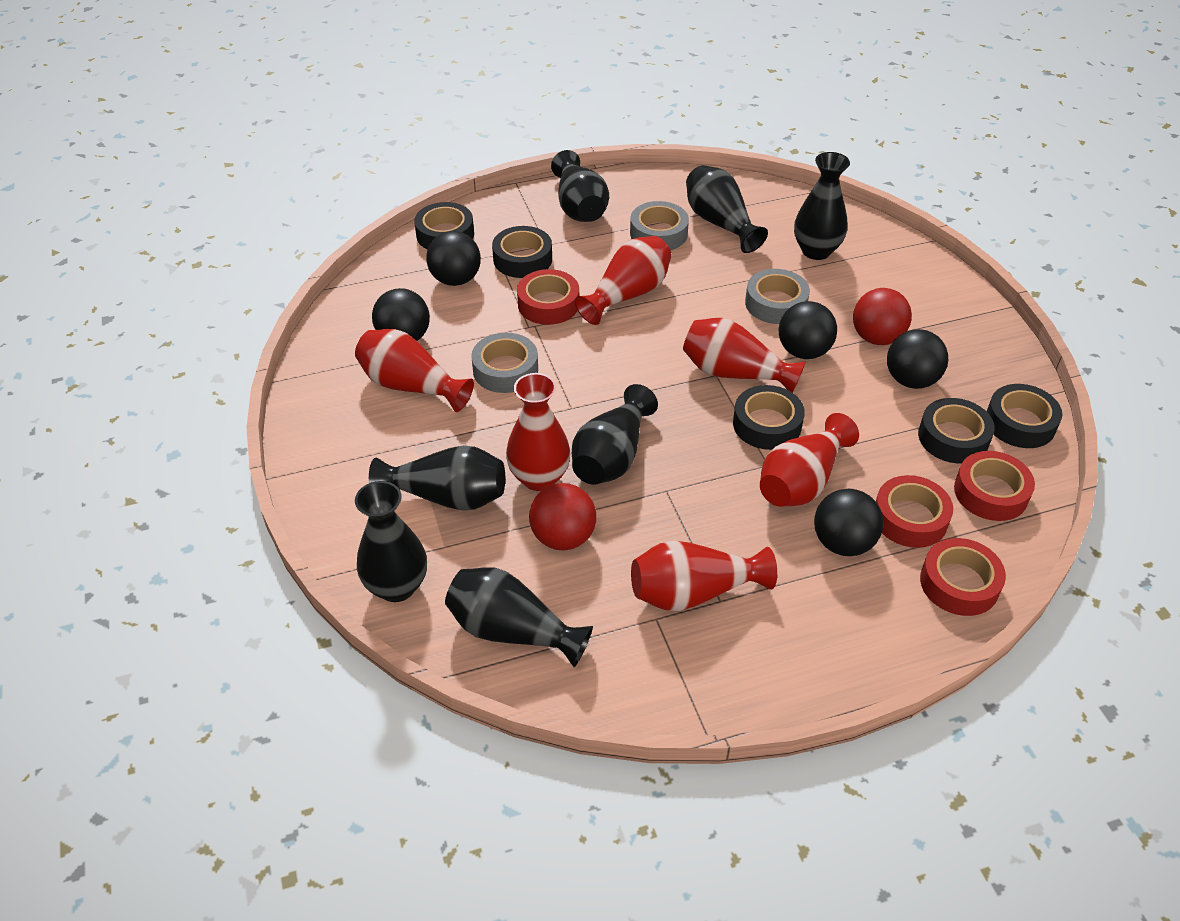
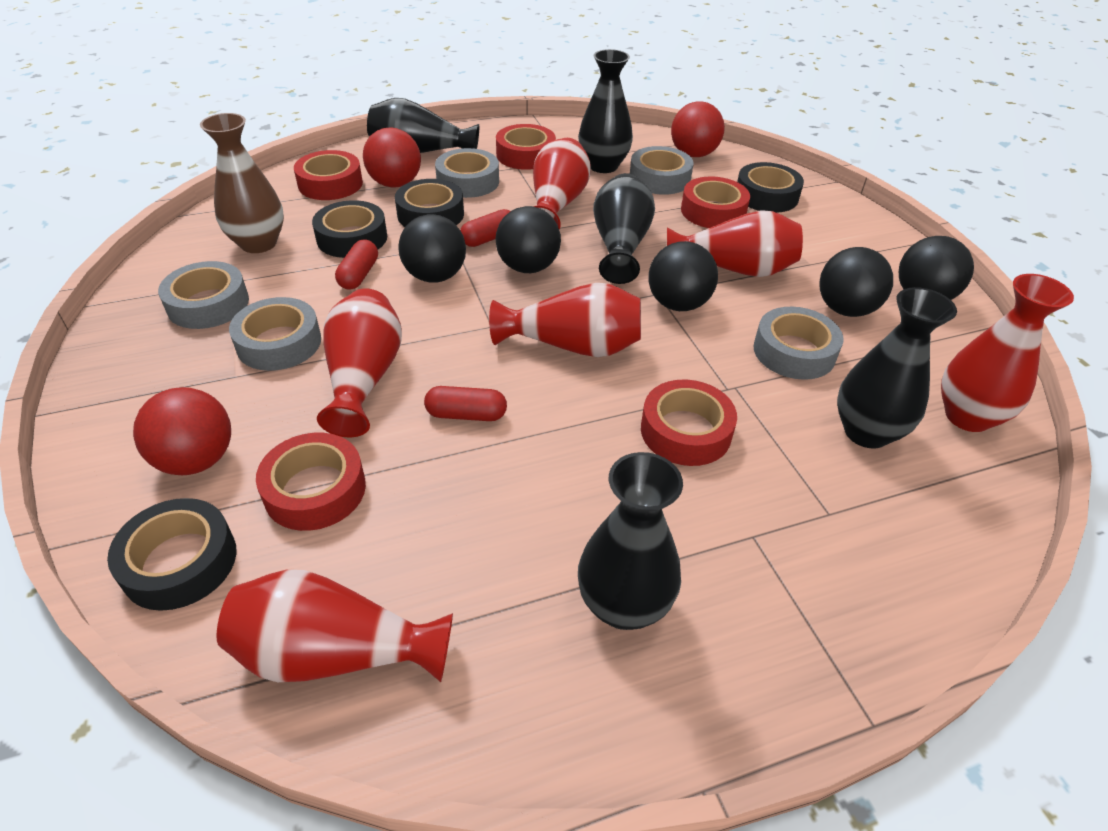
black tape: 5 -> 4
black vase: 7 -> 5
brown vase: 0 -> 1
grey tape: 3 -> 5
red ball: 2 -> 3
red capsule: 0 -> 3
red tape: 4 -> 5

